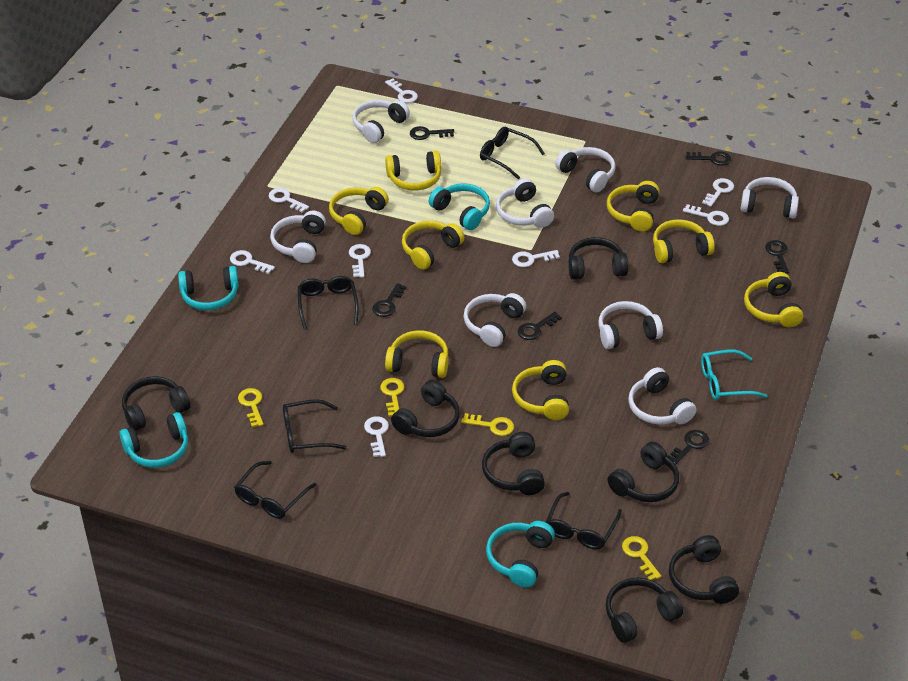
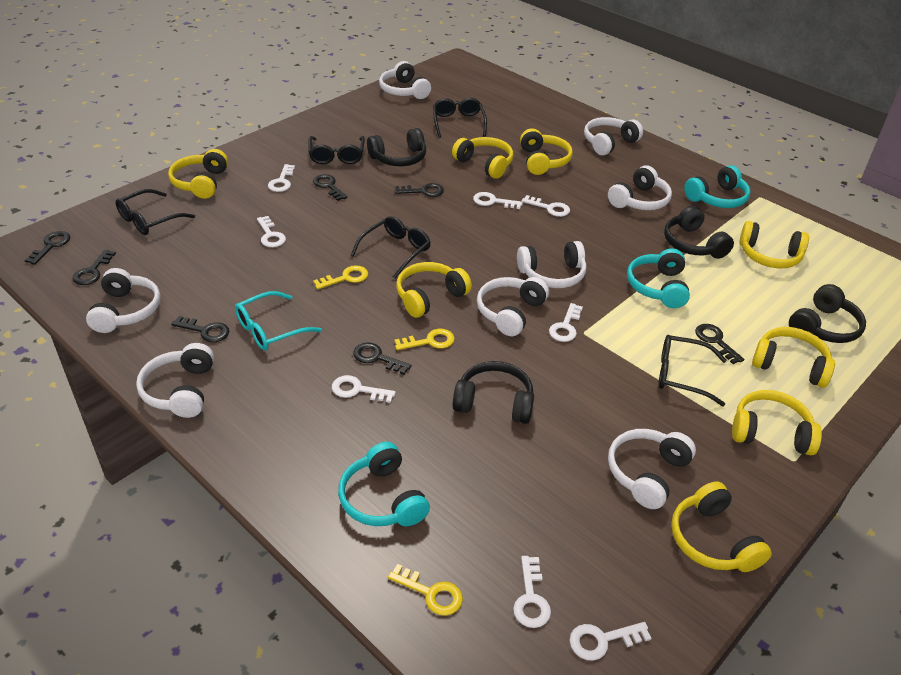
black headphones: 7 -> 4
black key: 6 -> 7
turquoise headphones: 4 -> 3
yellow key: 4 -> 3

